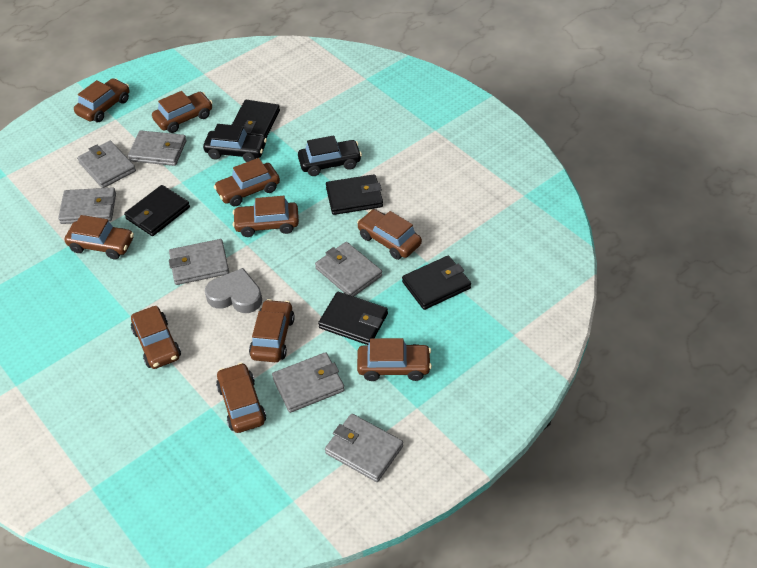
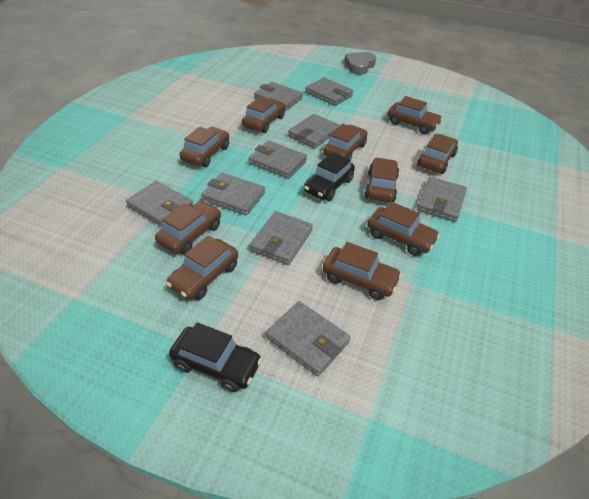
black wallet: 5 -> 0
grey wallet: 7 -> 9

